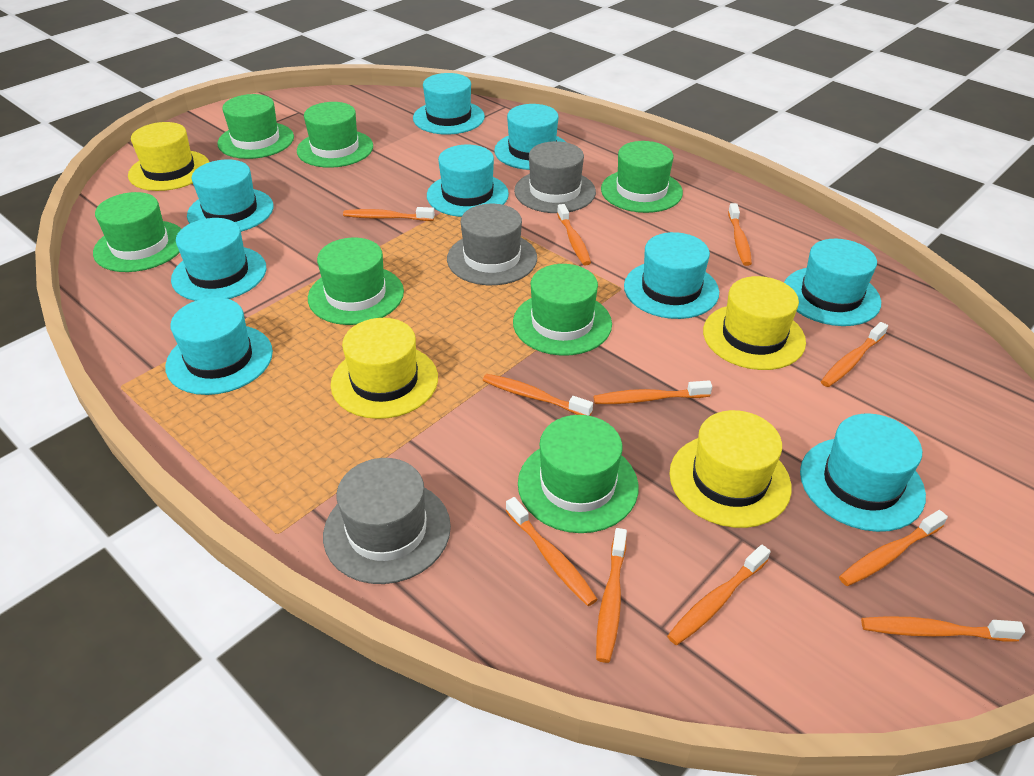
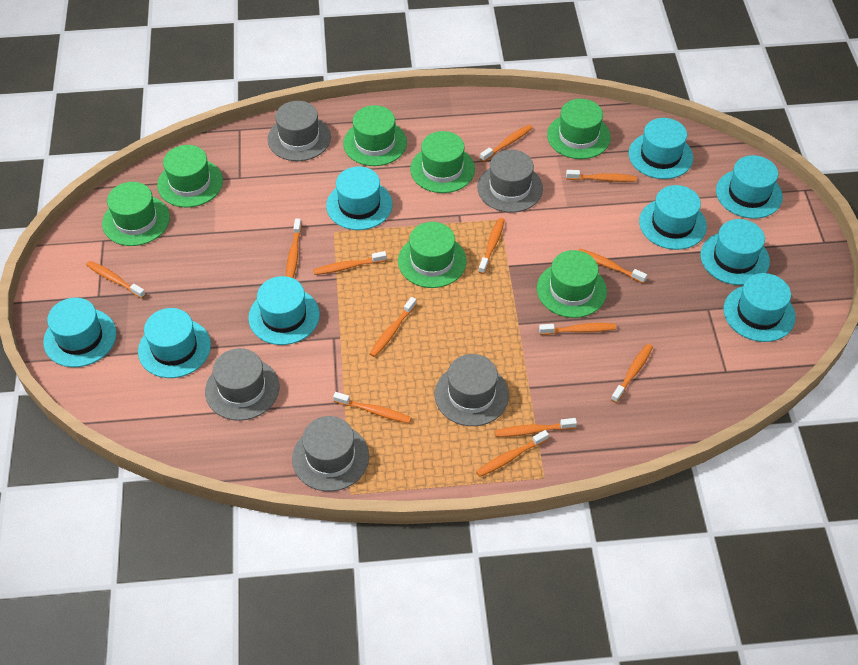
grey hat: 3 -> 5
orange toothbrush: 11 -> 13
yellow hat: 4 -> 0

